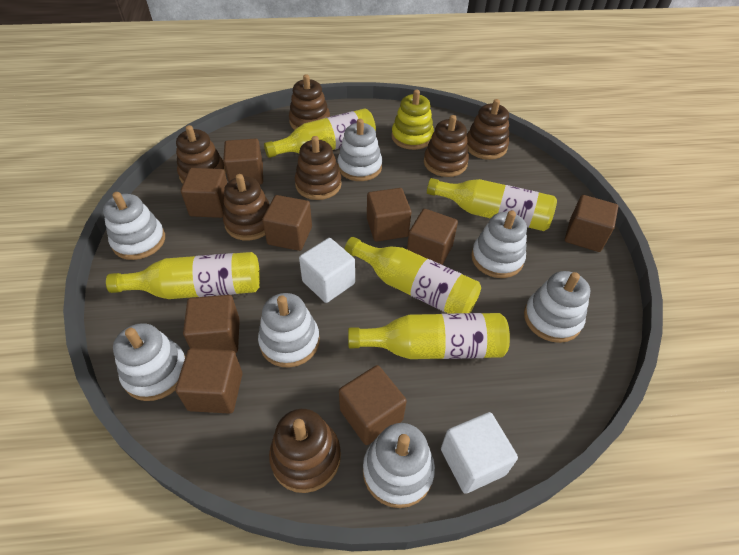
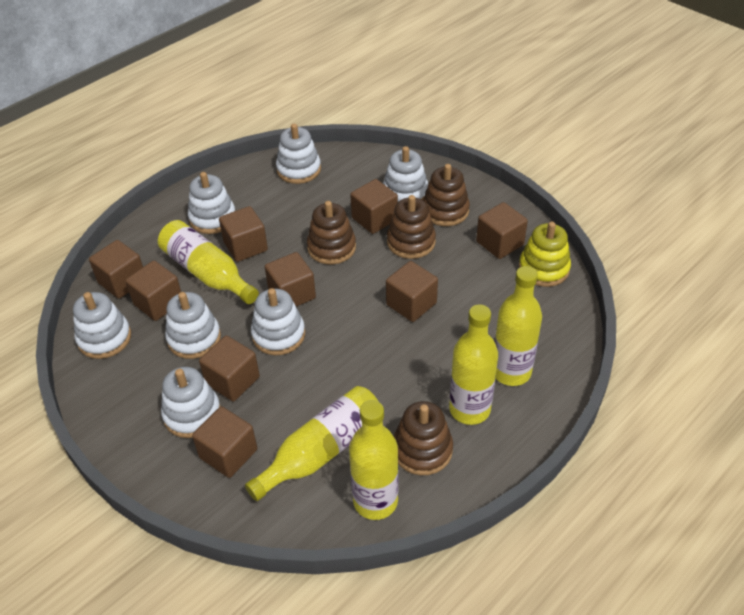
brown stacking toy: 7 -> 4
white cube: 2 -> 0

